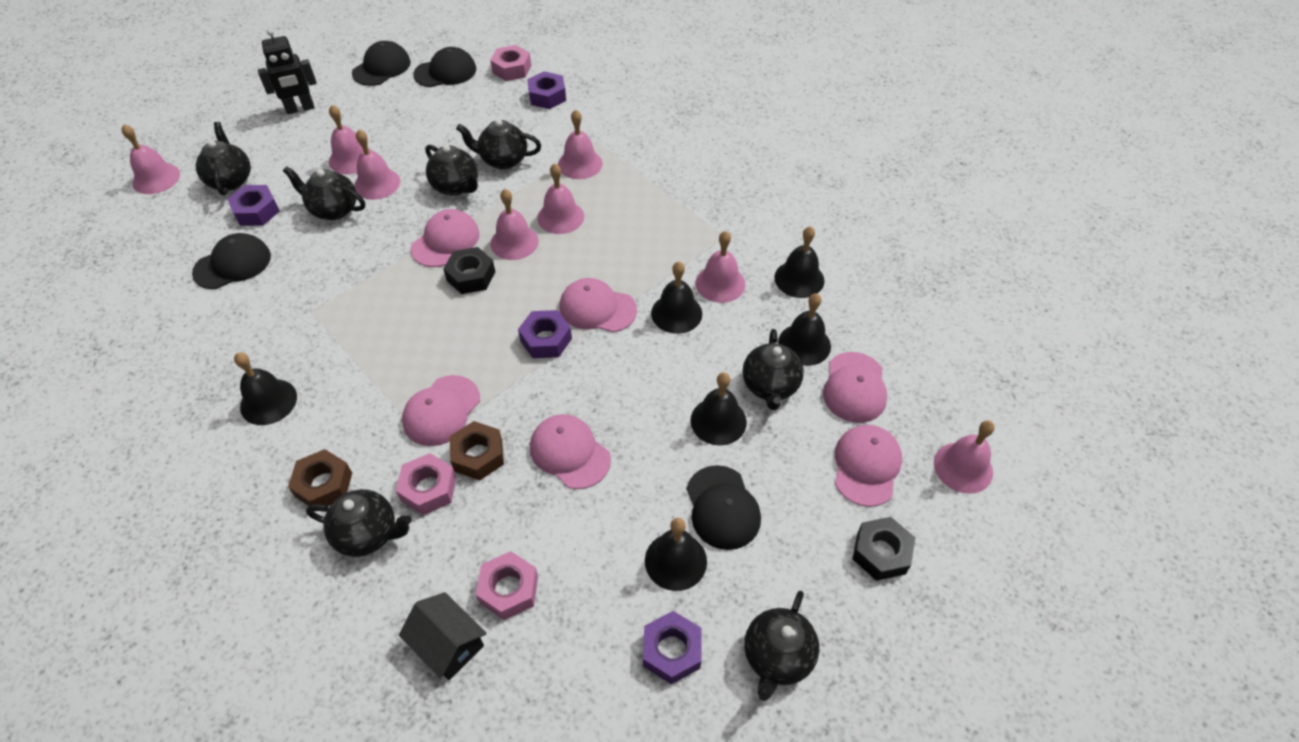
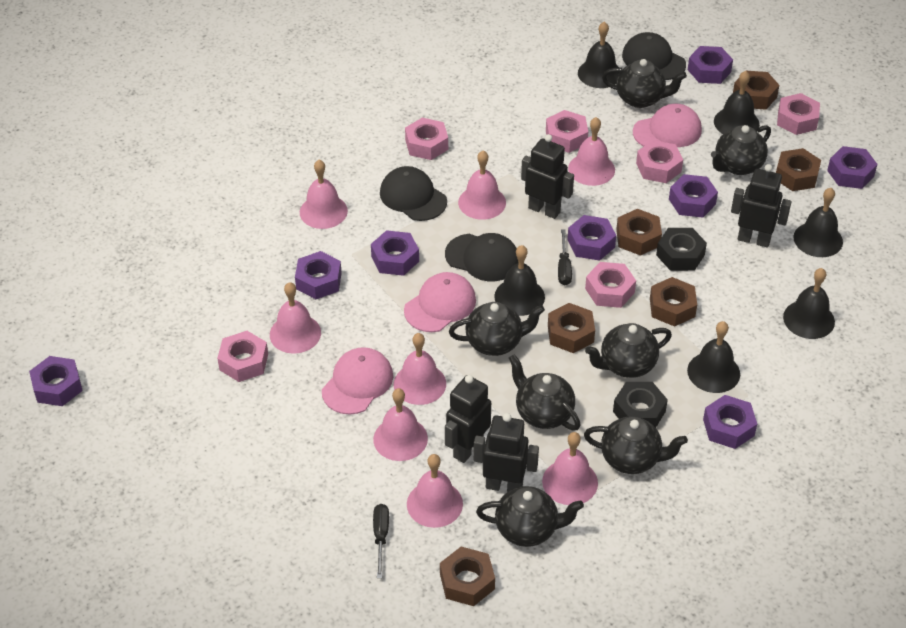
black cap: 4 -> 3
black house: 1 -> 0
black robot: 1 -> 4
black screwdriver: 0 -> 2
brown nut: 2 -> 6
pink cap: 6 -> 3
pink nut: 3 -> 6
purple nut: 4 -> 8

